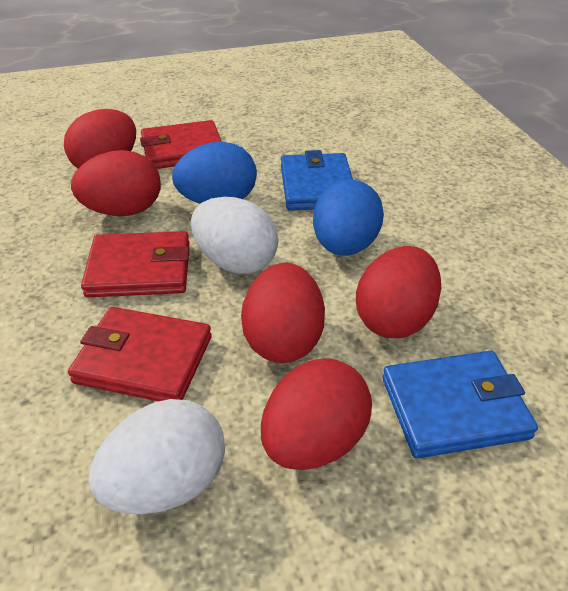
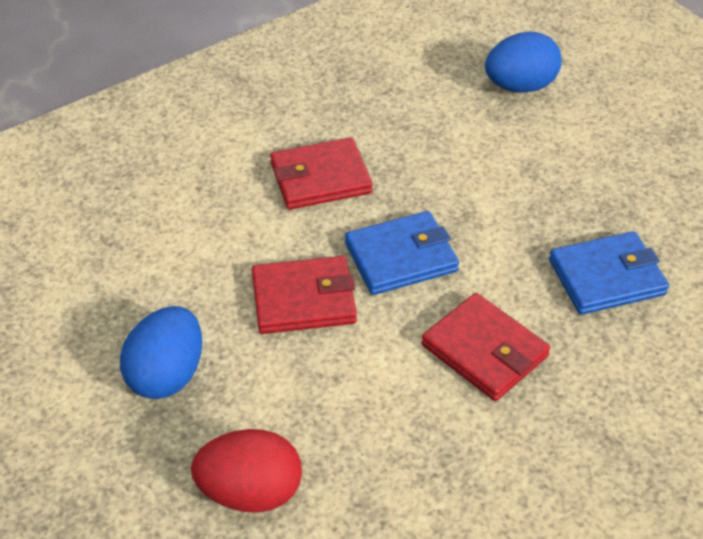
red egg: 5 -> 1
white egg: 2 -> 0

